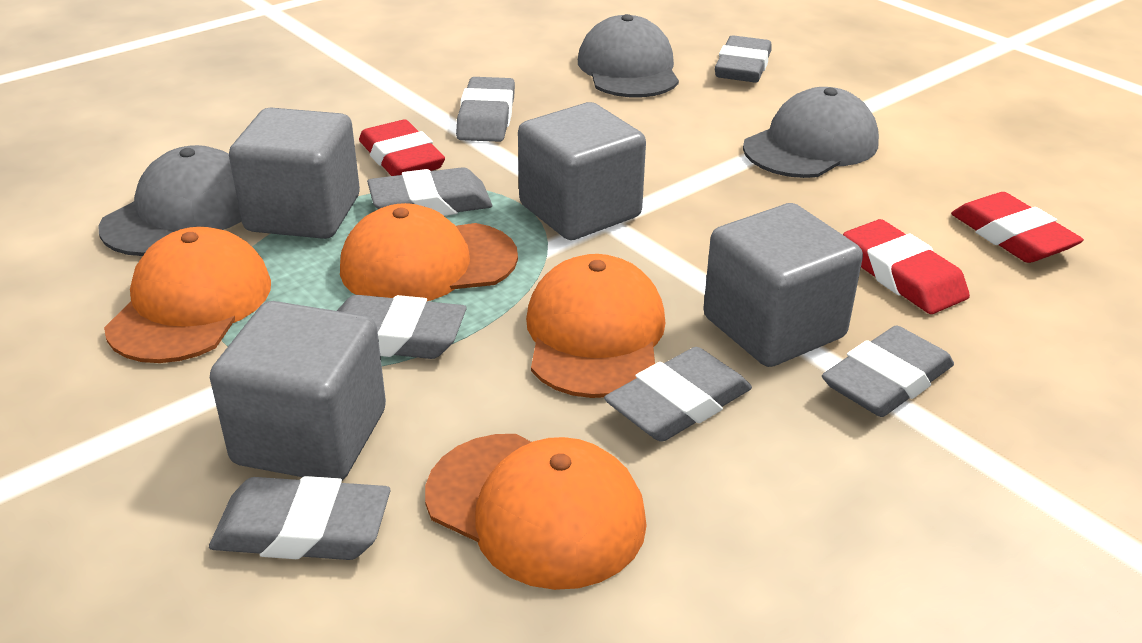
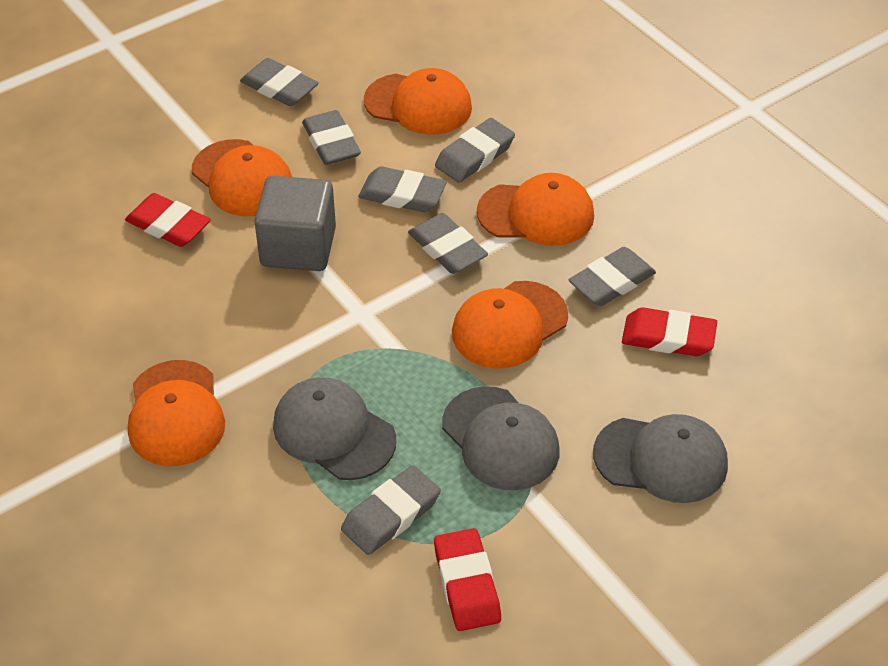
grey cube: 4 -> 1
orange cap: 4 -> 5

